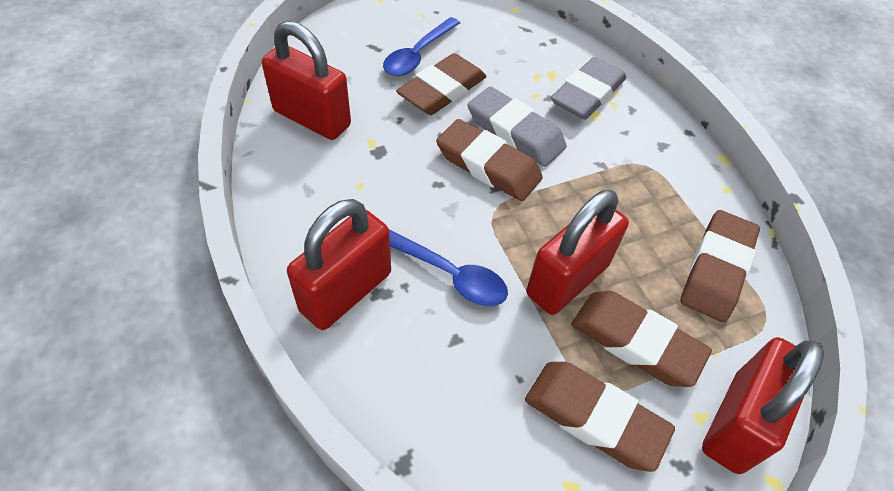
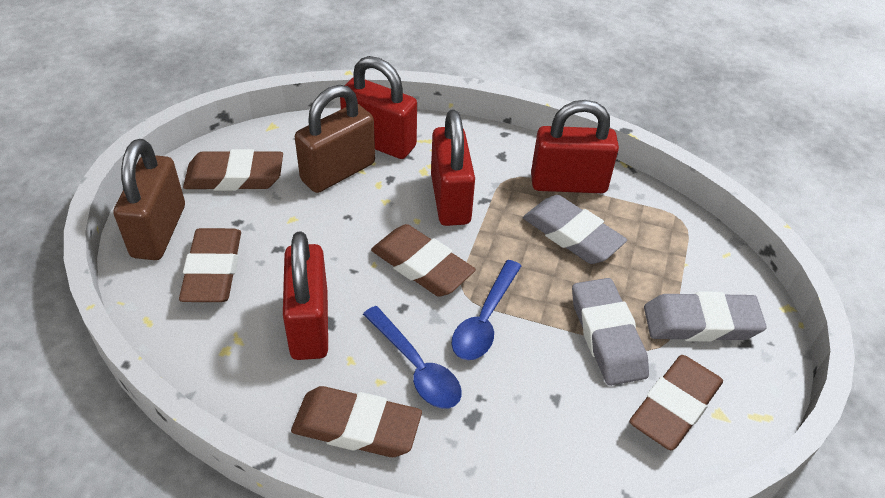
brown padlock: 0 -> 2
grey eraser: 2 -> 3

